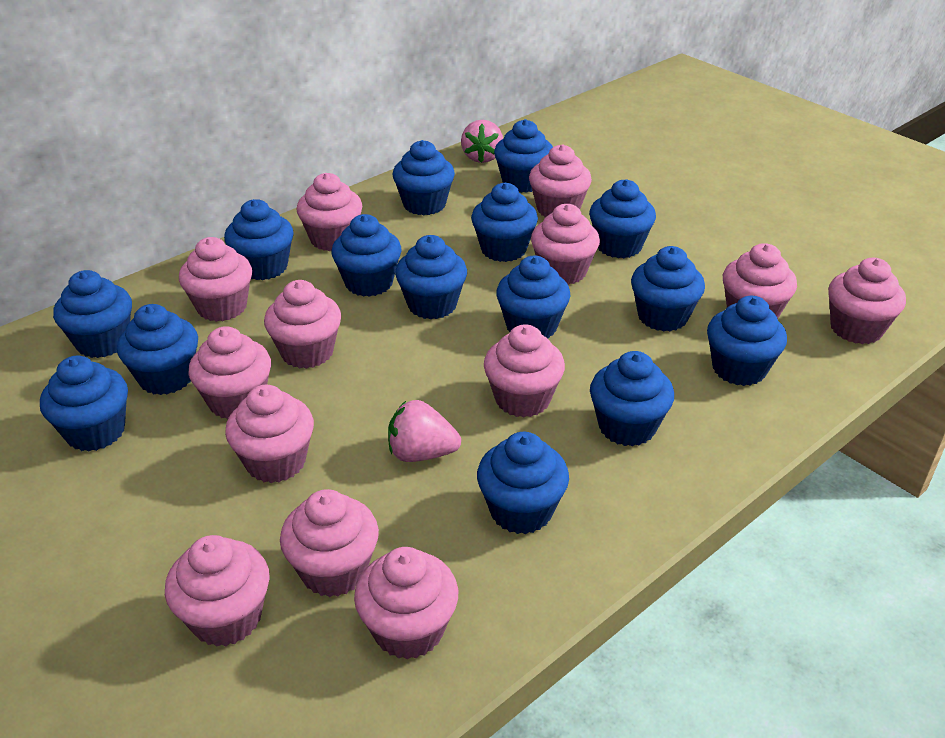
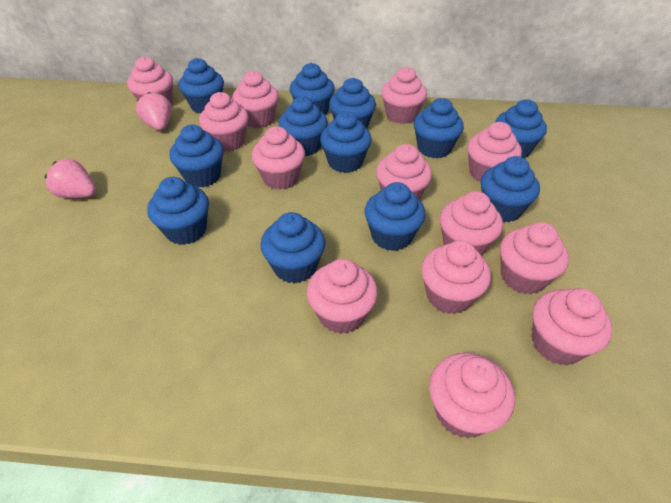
blue cupcake: 15 -> 12

